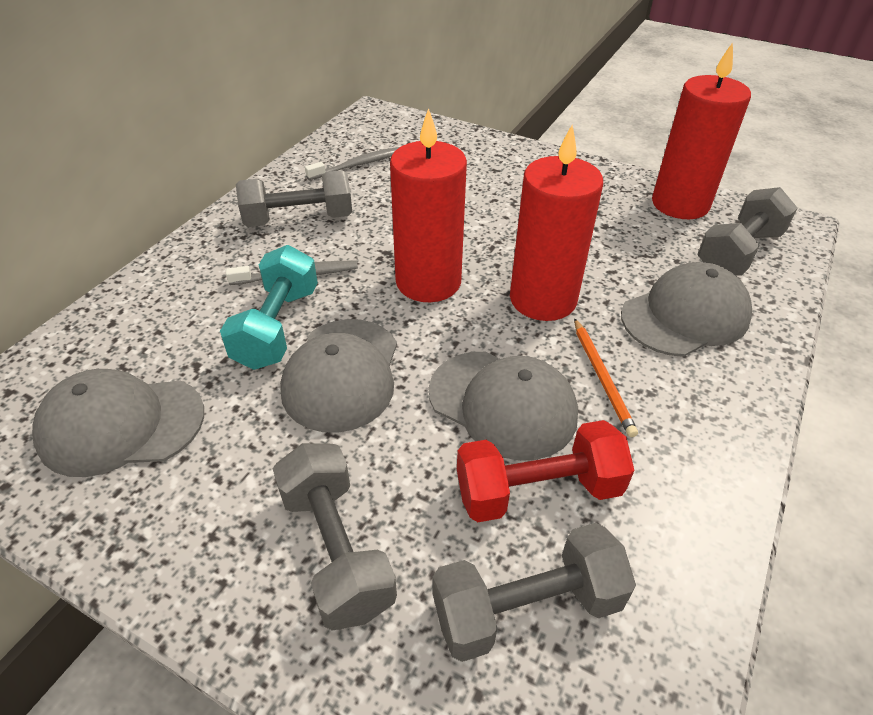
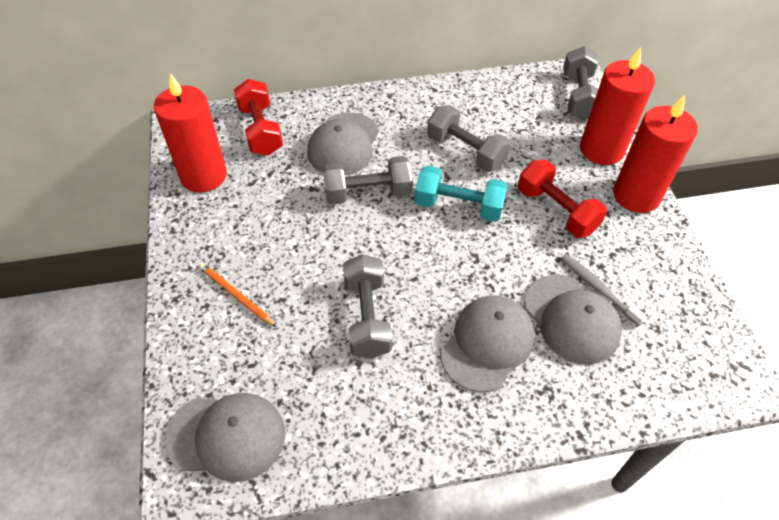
grey toothbrush: 2 -> 1
red dumbbell: 1 -> 2

